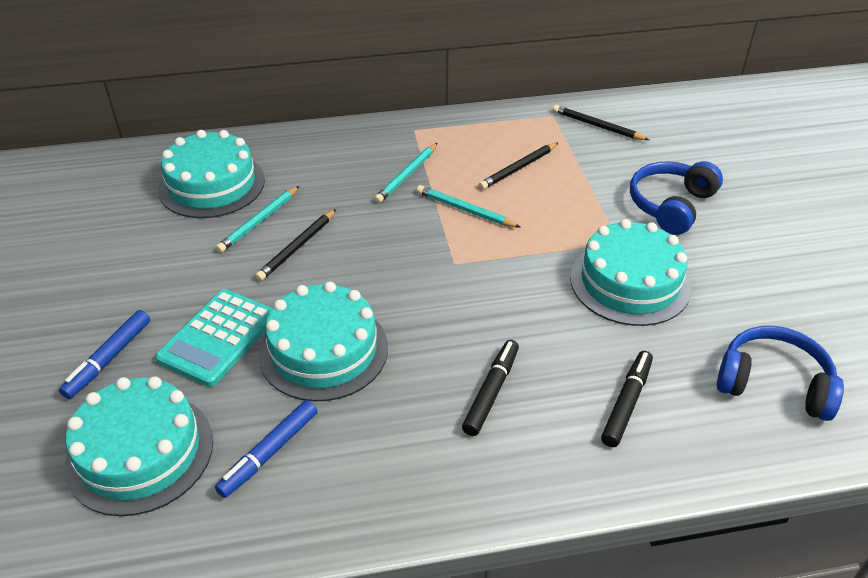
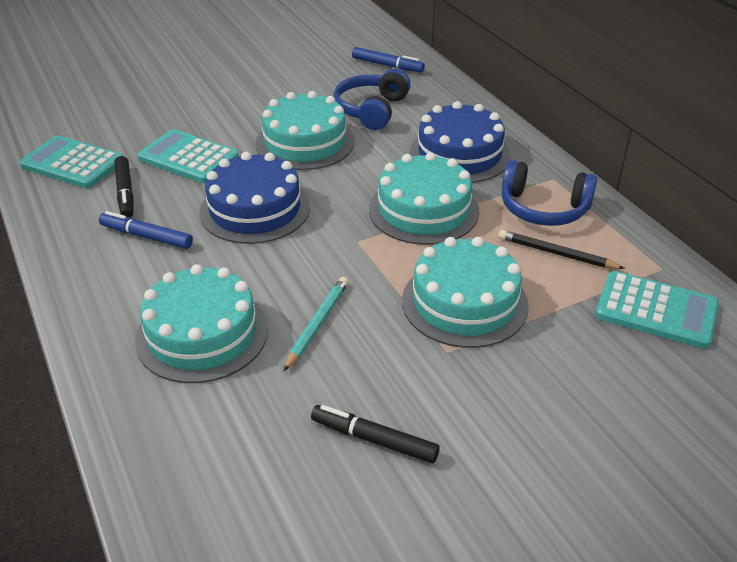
black pencil: 3 -> 1
blue cake: 0 -> 2
turquoise calculator: 1 -> 3
turquoise pencil: 3 -> 1

